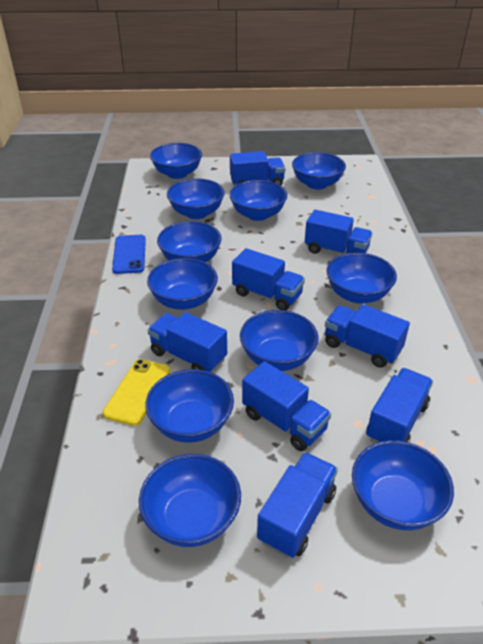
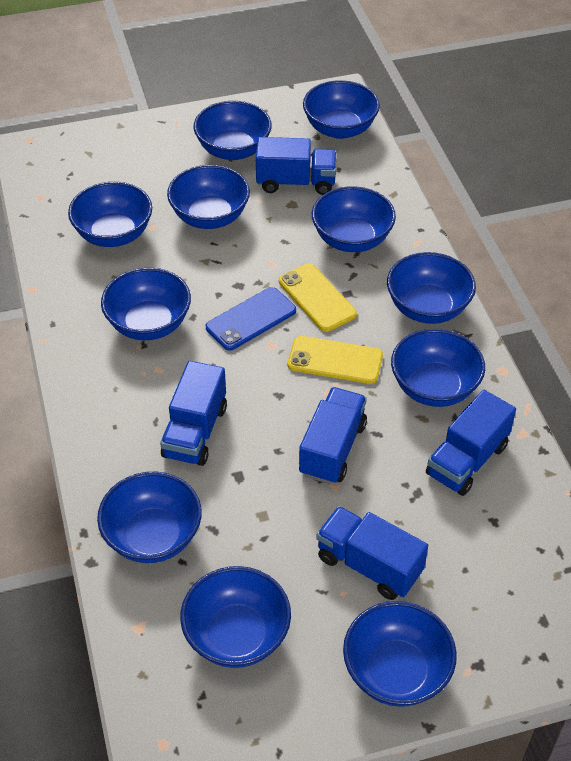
blue truck: 8 -> 5
yellow phone: 1 -> 2

